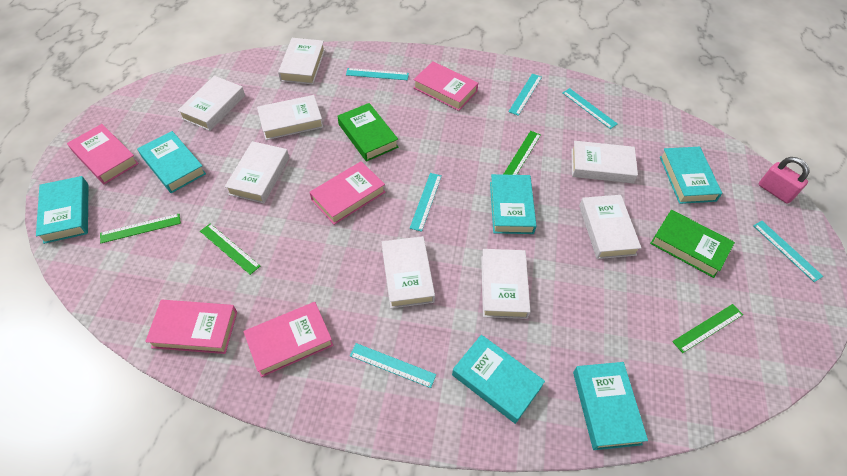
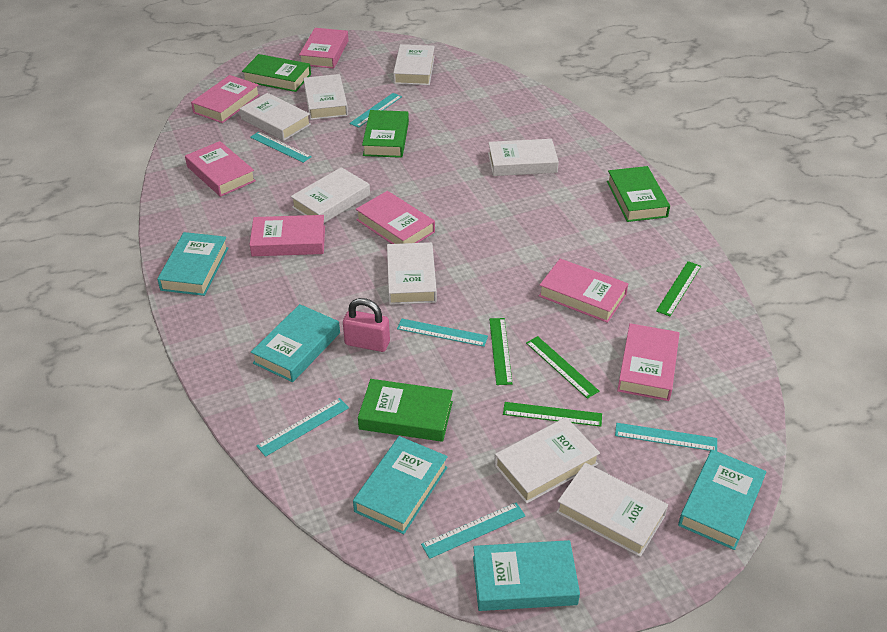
green book: 2 -> 4
pink book: 5 -> 7
turquoise book: 6 -> 5

